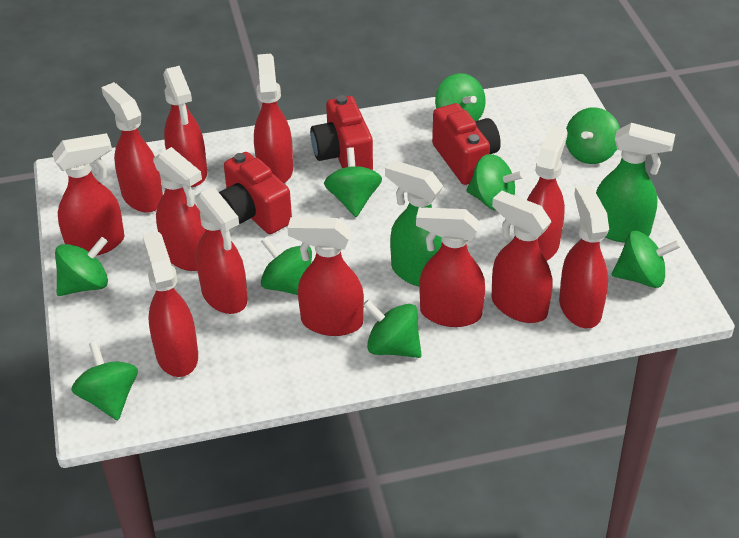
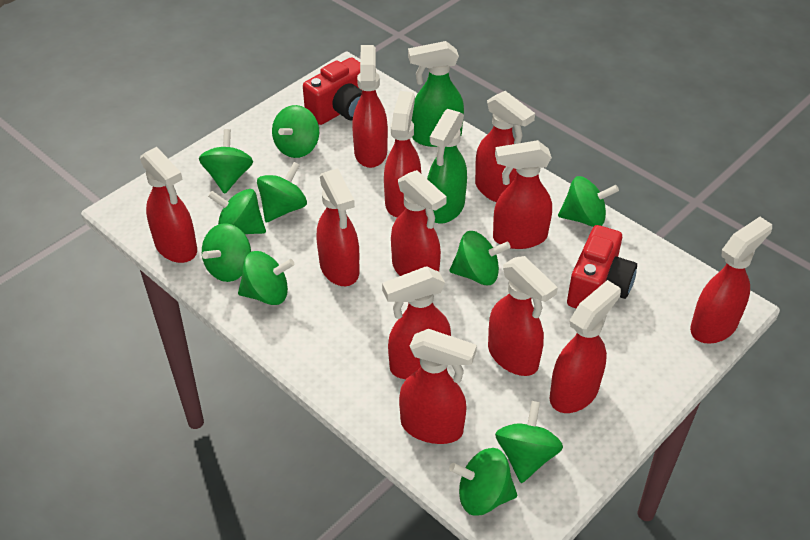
green spinning top: 9 -> 10
red camera: 3 -> 2

